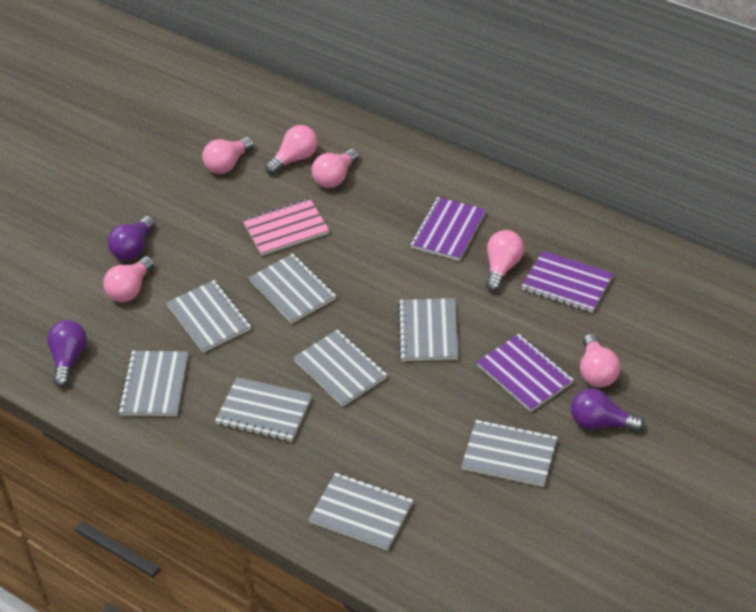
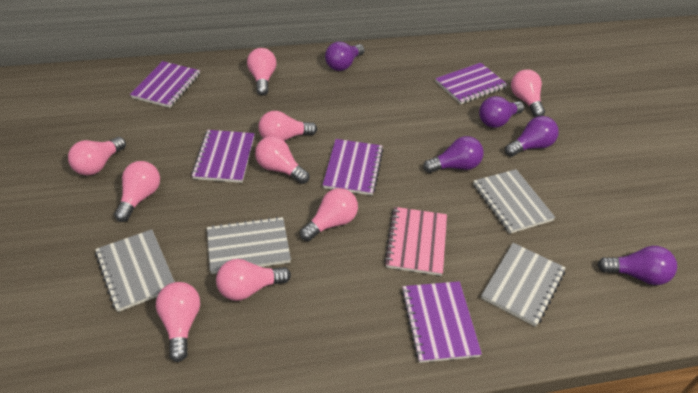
grey notebook: 8 -> 4
pink light bulb: 6 -> 9
purple light bulb: 3 -> 5
purple notebook: 3 -> 5

